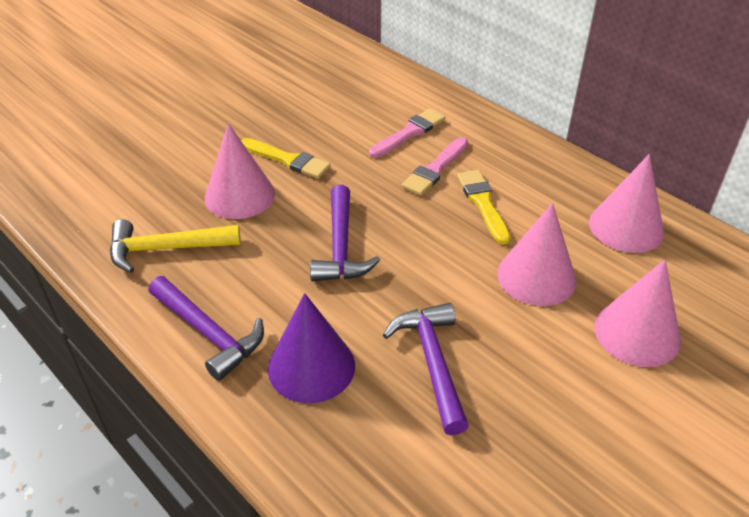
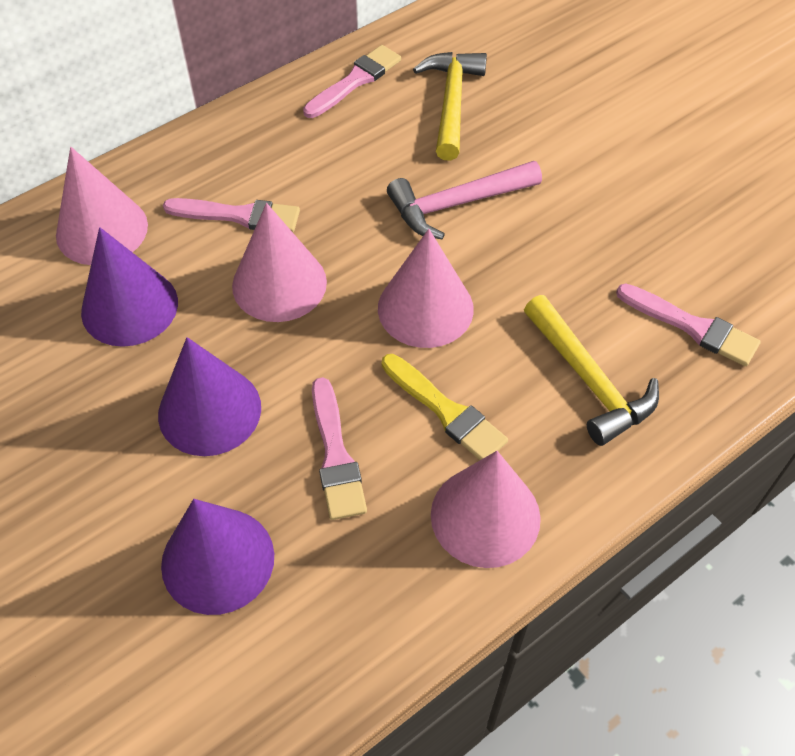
pink brush: 2 -> 4
pink hammer: 0 -> 1
purple cone: 1 -> 3
purple hammer: 3 -> 0
yellow brush: 2 -> 1
yellow hammer: 1 -> 2

